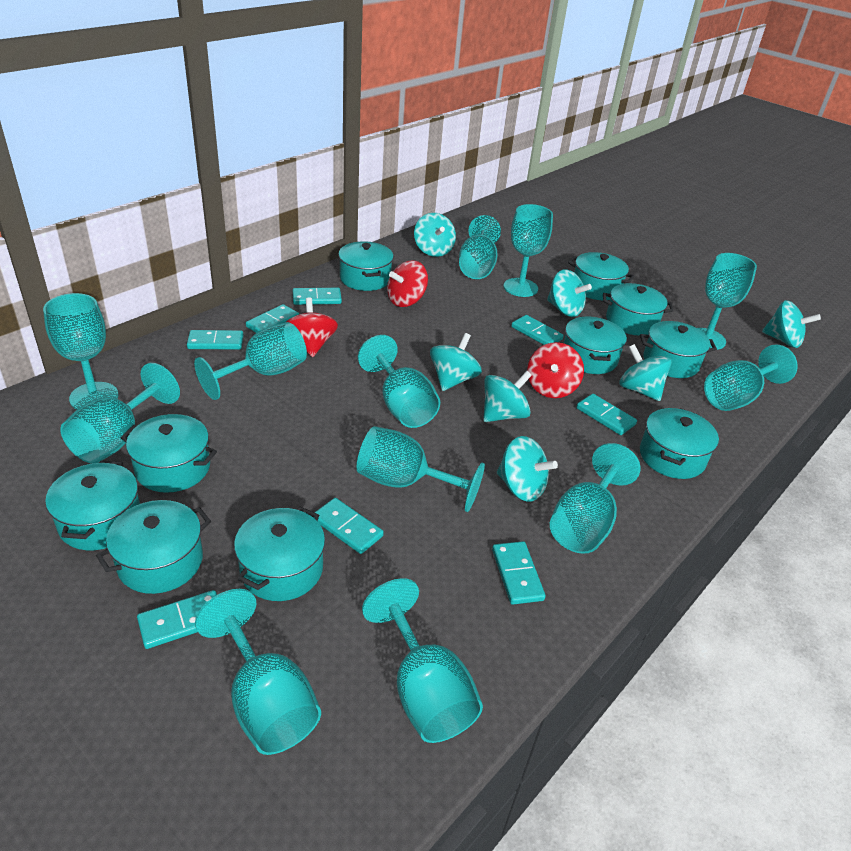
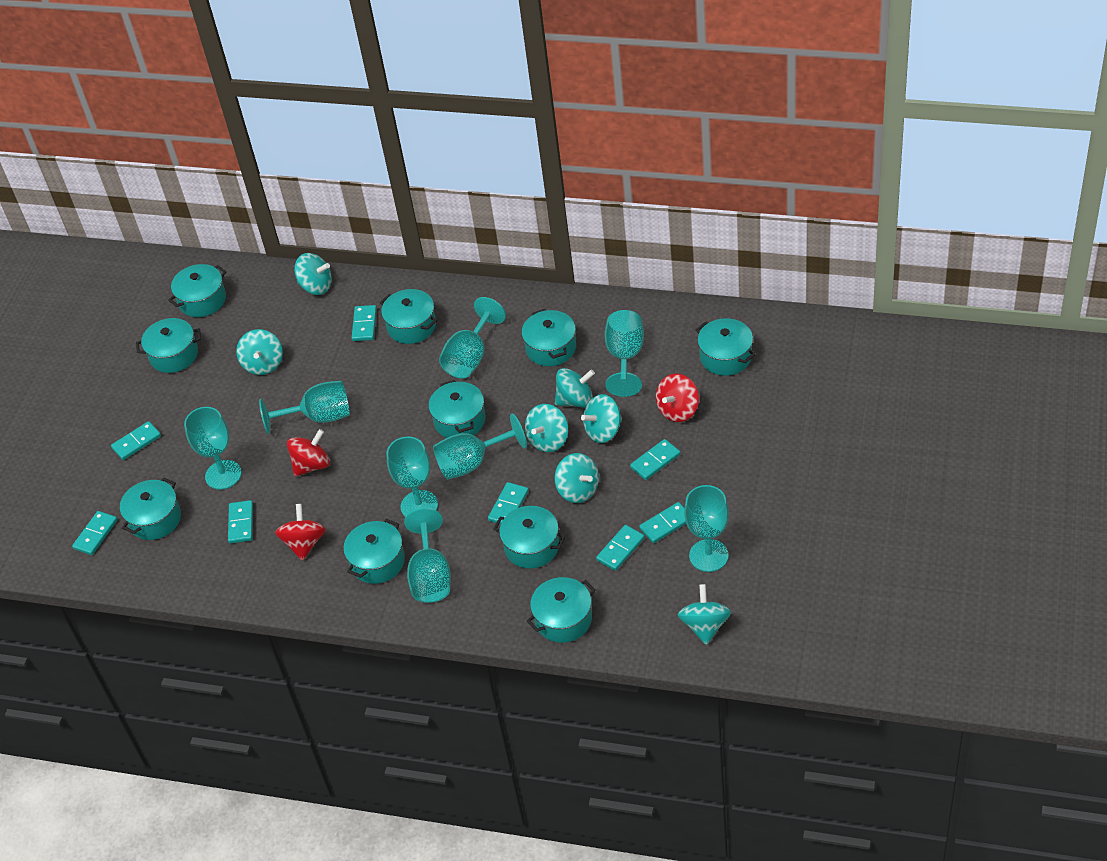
turquoise goblet: 12 -> 8

